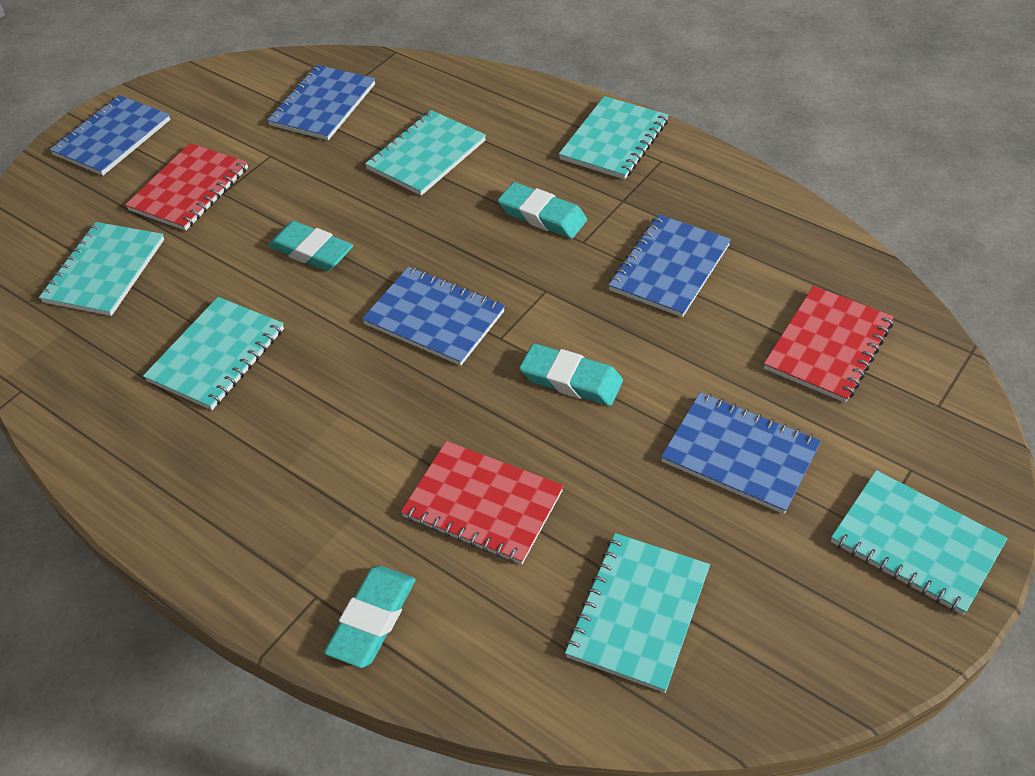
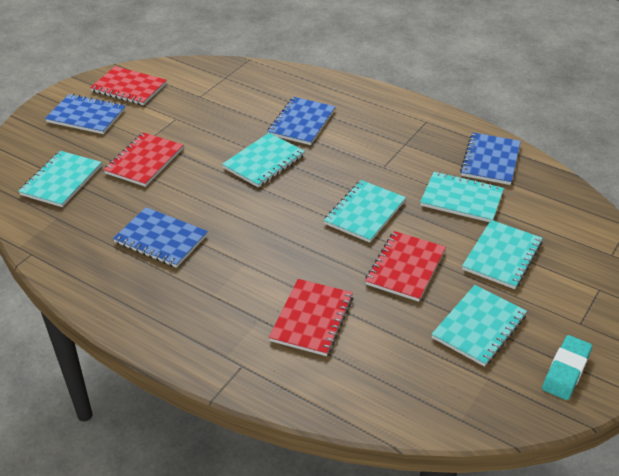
blue notebook: 5 -> 4
red notebook: 3 -> 4
turquoise eraser: 4 -> 1

